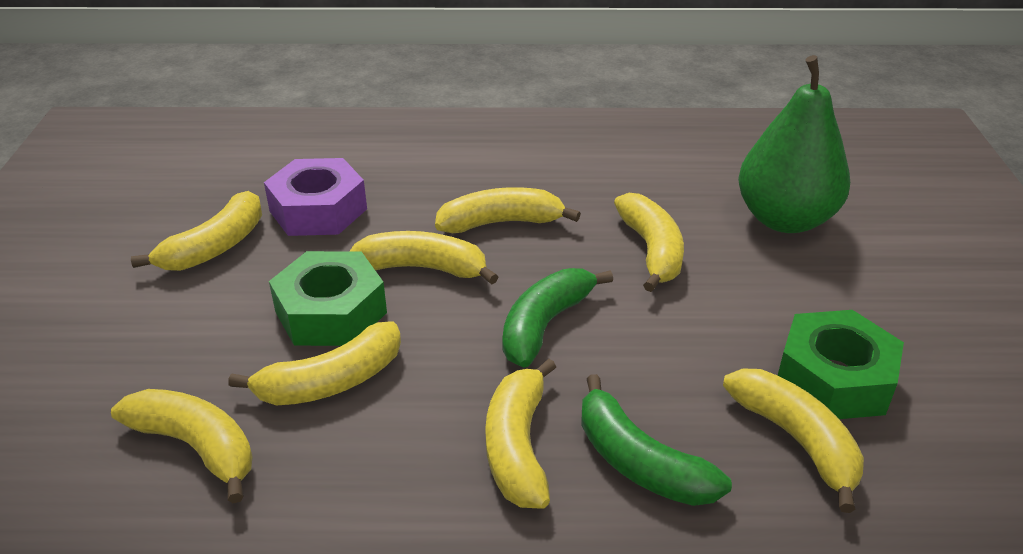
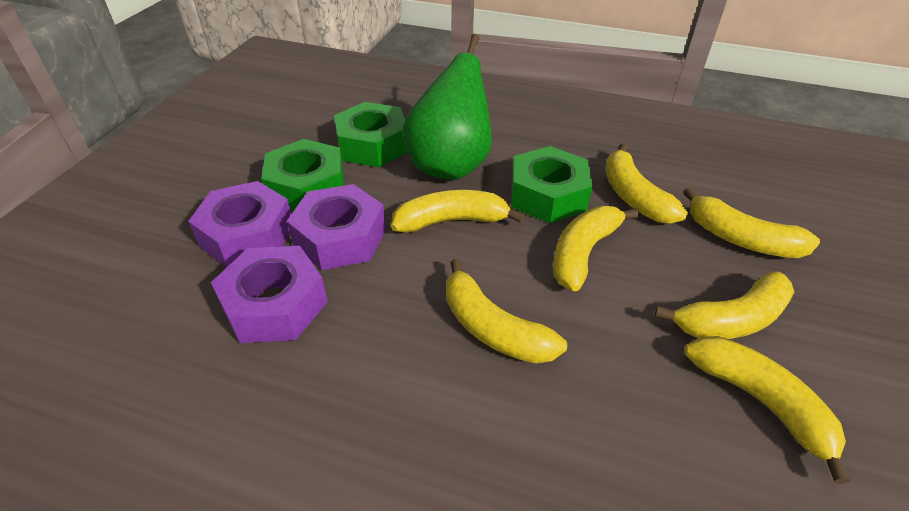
green banana: 2 -> 0
green nut: 2 -> 3
purple nut: 1 -> 3
yellow banana: 8 -> 7

